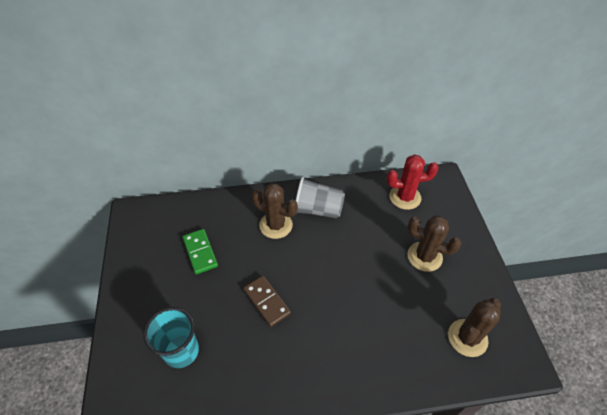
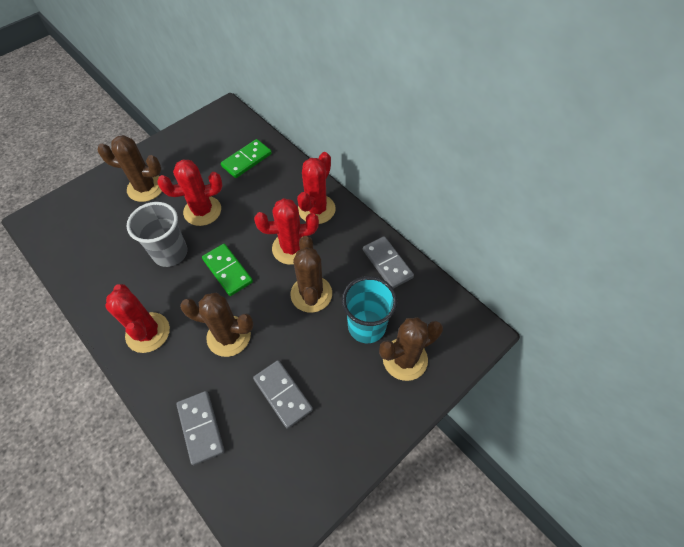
brown cactus: 3 -> 4
brown domino: 1 -> 0
green domino: 1 -> 2
grey domino: 0 -> 3
red cactus: 1 -> 4

